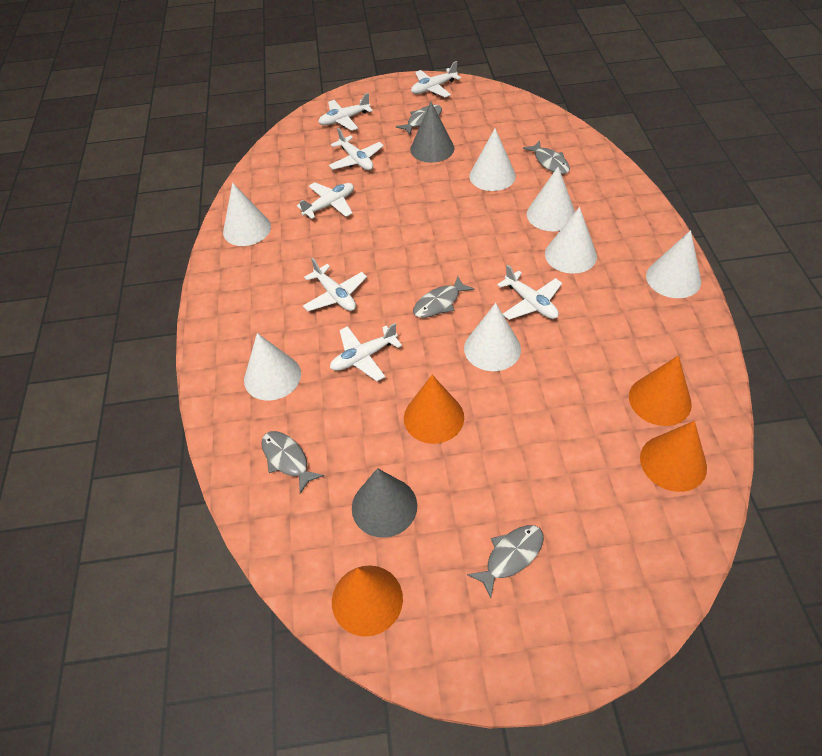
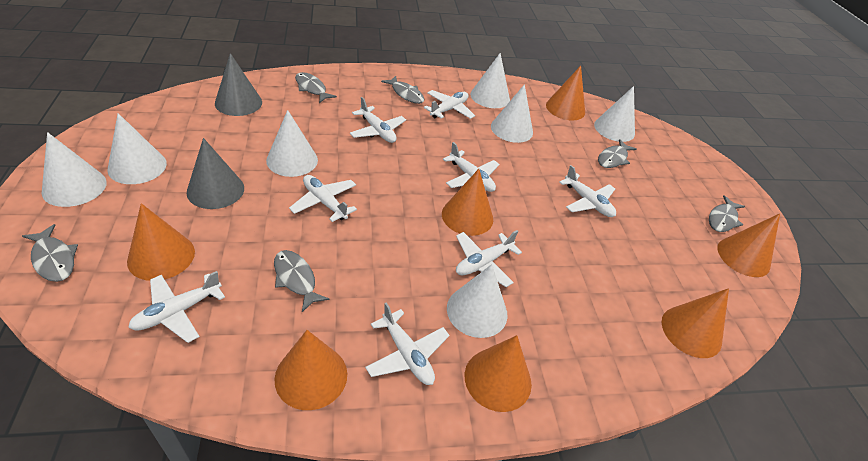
grey fish: 5 -> 6
orange cone: 4 -> 7
white plane: 7 -> 8

